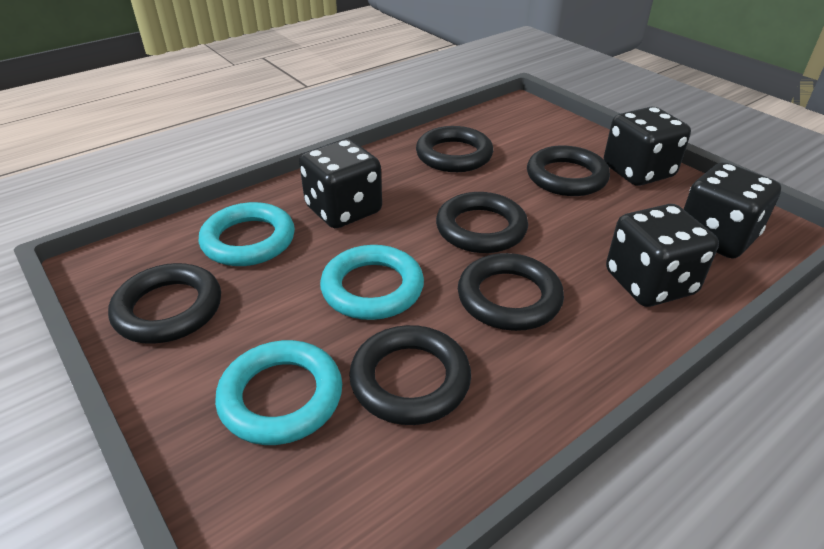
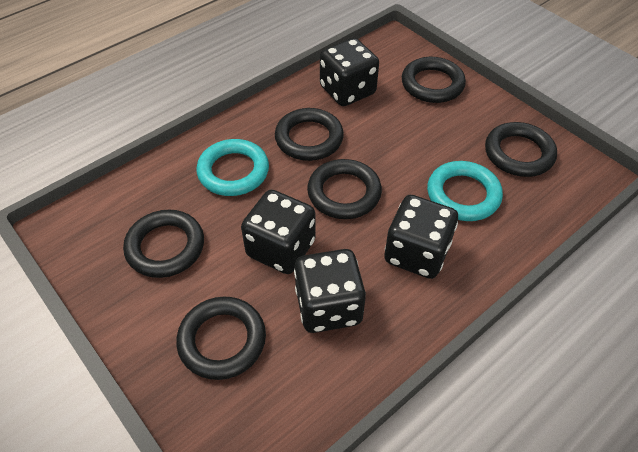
turquoise ring: 3 -> 2

